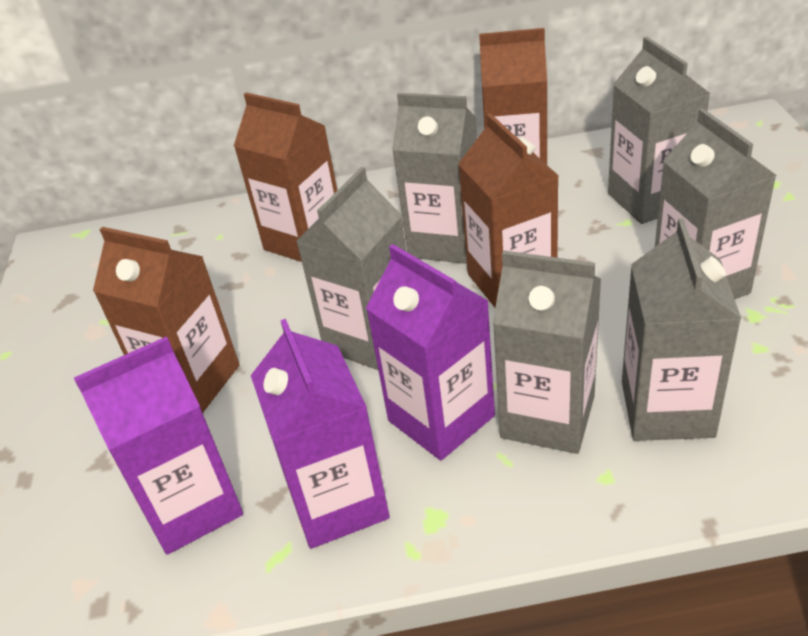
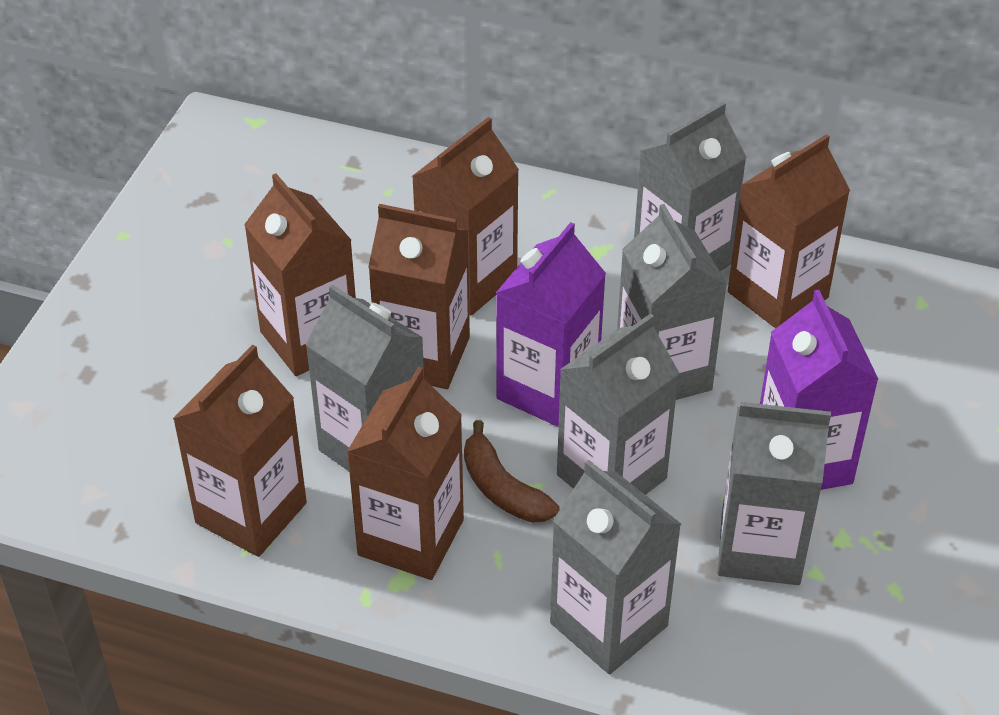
brown banana: 0 -> 1
brown carton: 4 -> 6
purple carton: 3 -> 2

